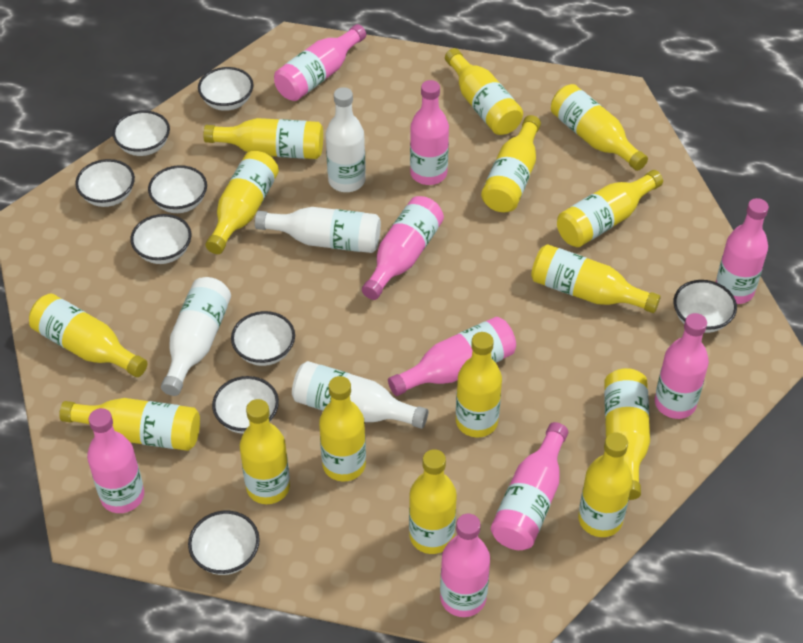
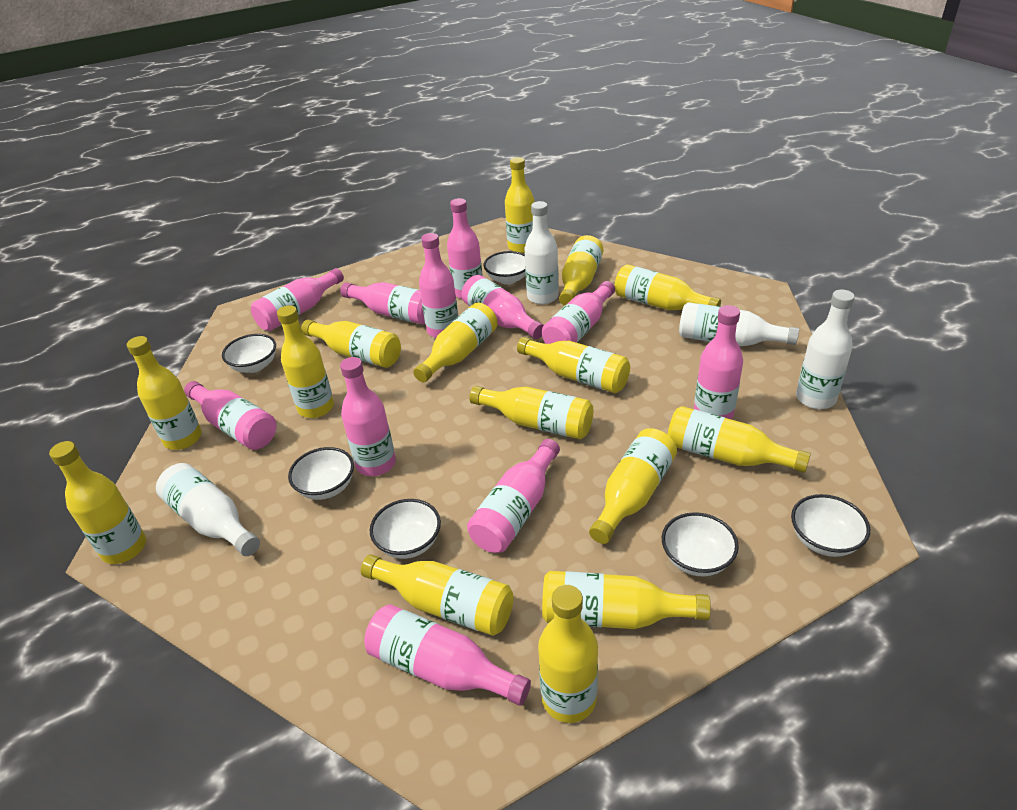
pink bottle: 9 -> 11
white bowl: 9 -> 6

